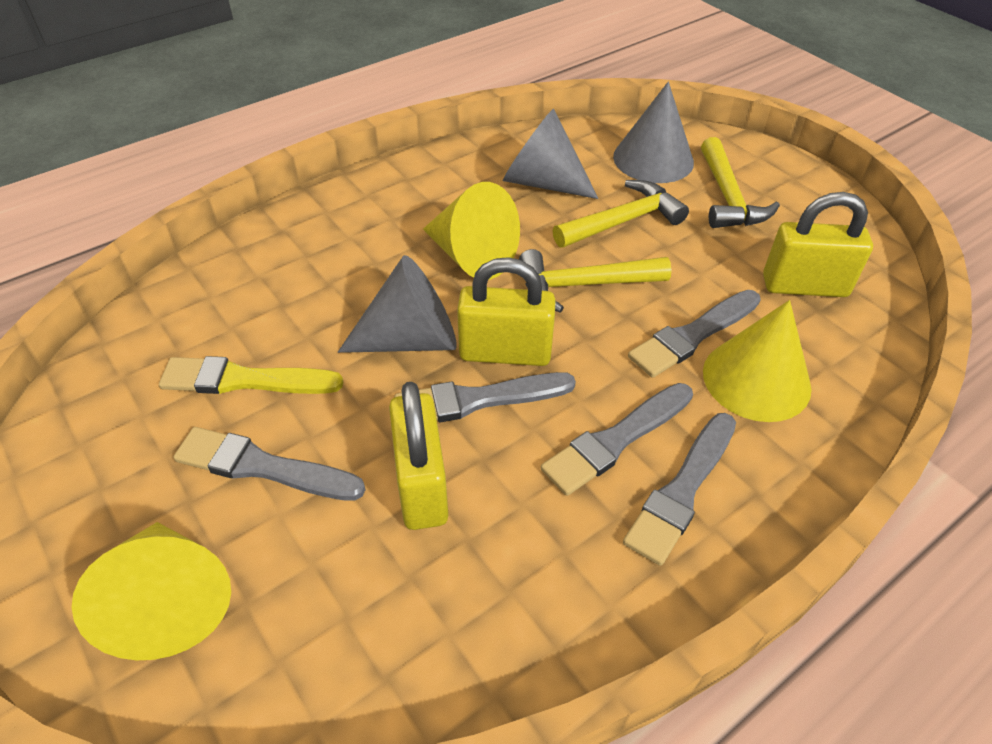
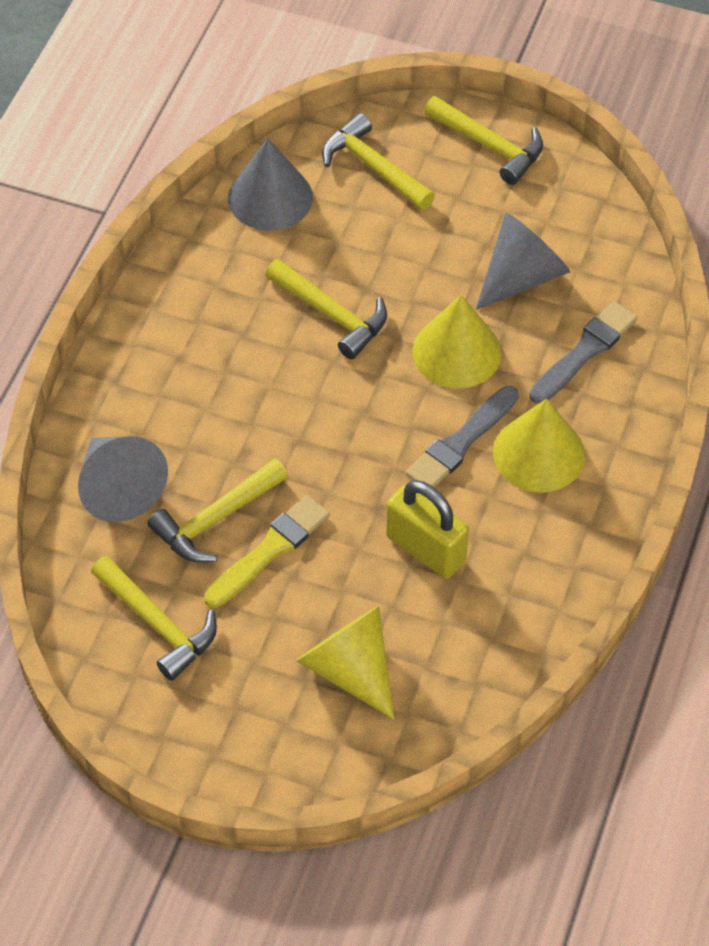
grey brush: 5 -> 2
yellow hammer: 3 -> 5
yellow padlock: 3 -> 1

